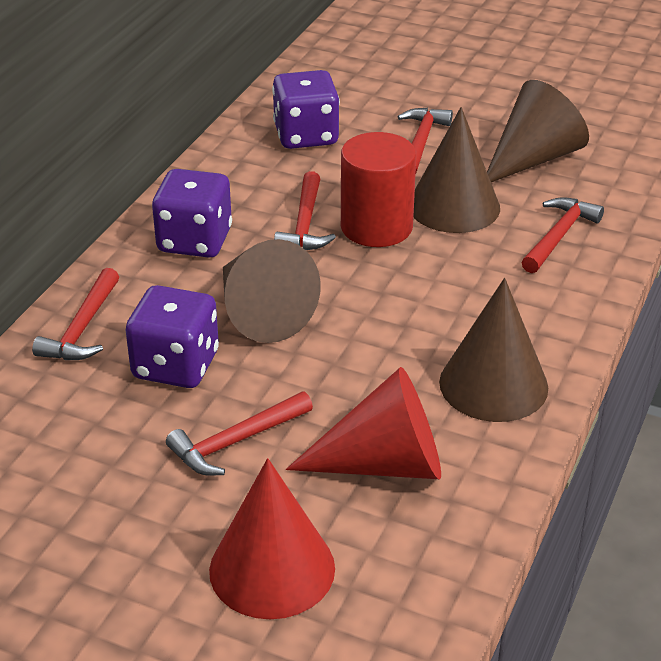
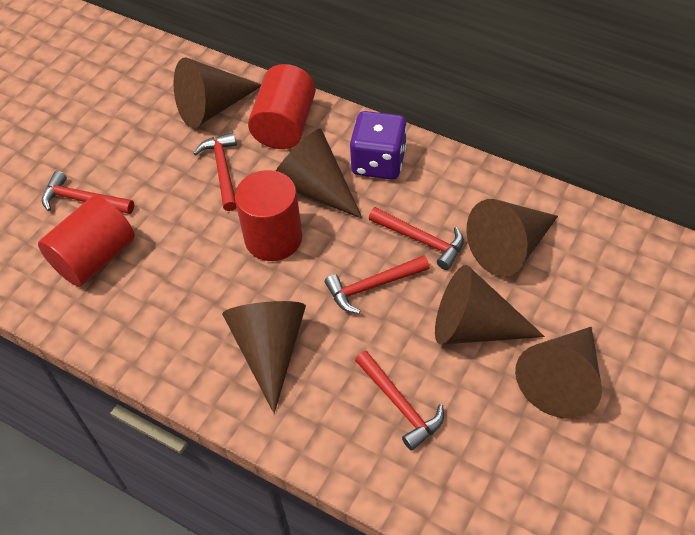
brown cone: 4 -> 6
purple dice: 3 -> 1
red cone: 2 -> 0
red cylinder: 1 -> 3

